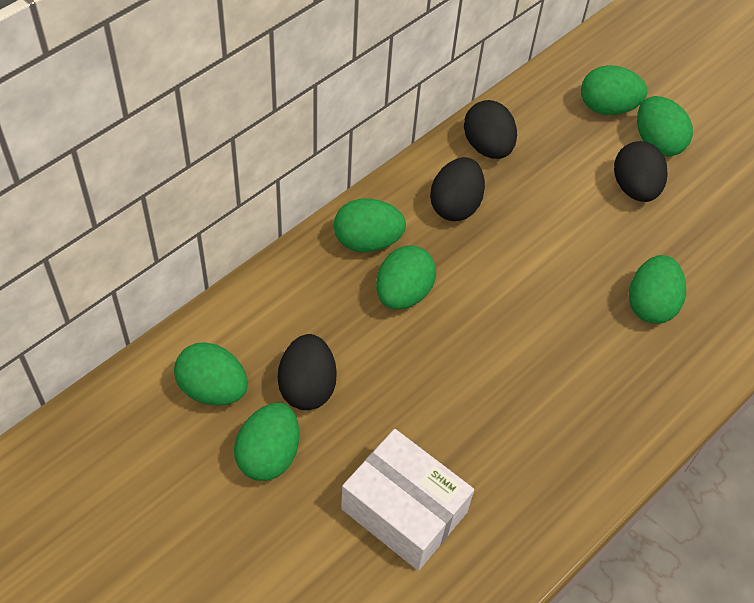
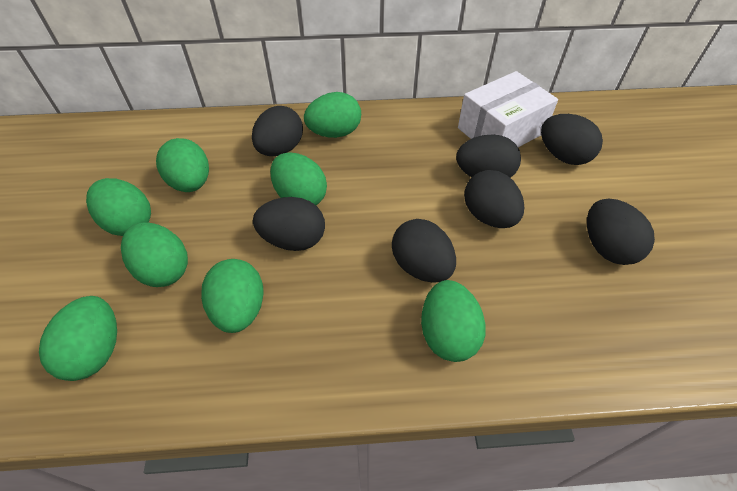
black egg: 4 -> 7
green egg: 7 -> 8

